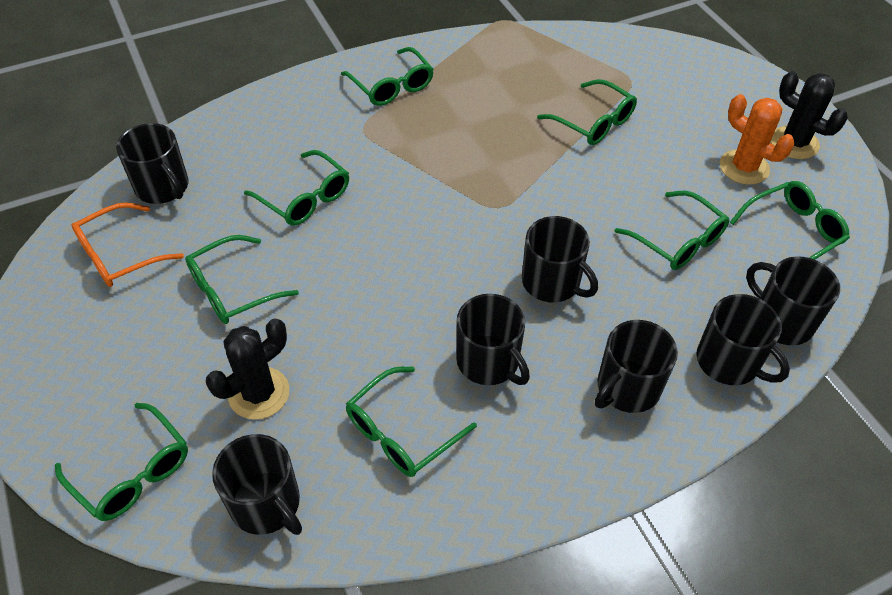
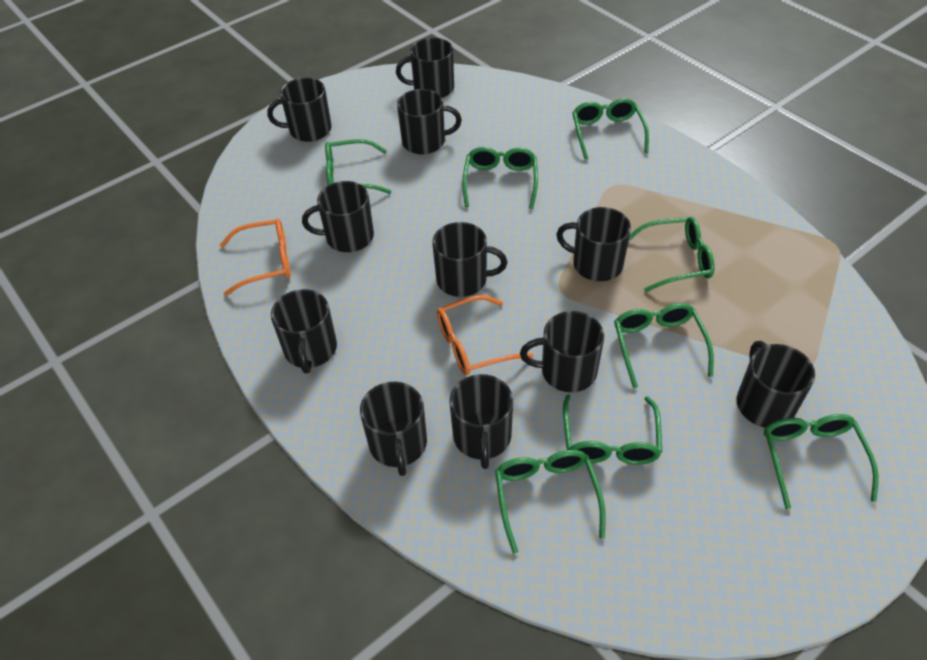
black cactus: 2 -> 0
black mug: 7 -> 11
orange cactus: 1 -> 0
orange glasses: 1 -> 2

